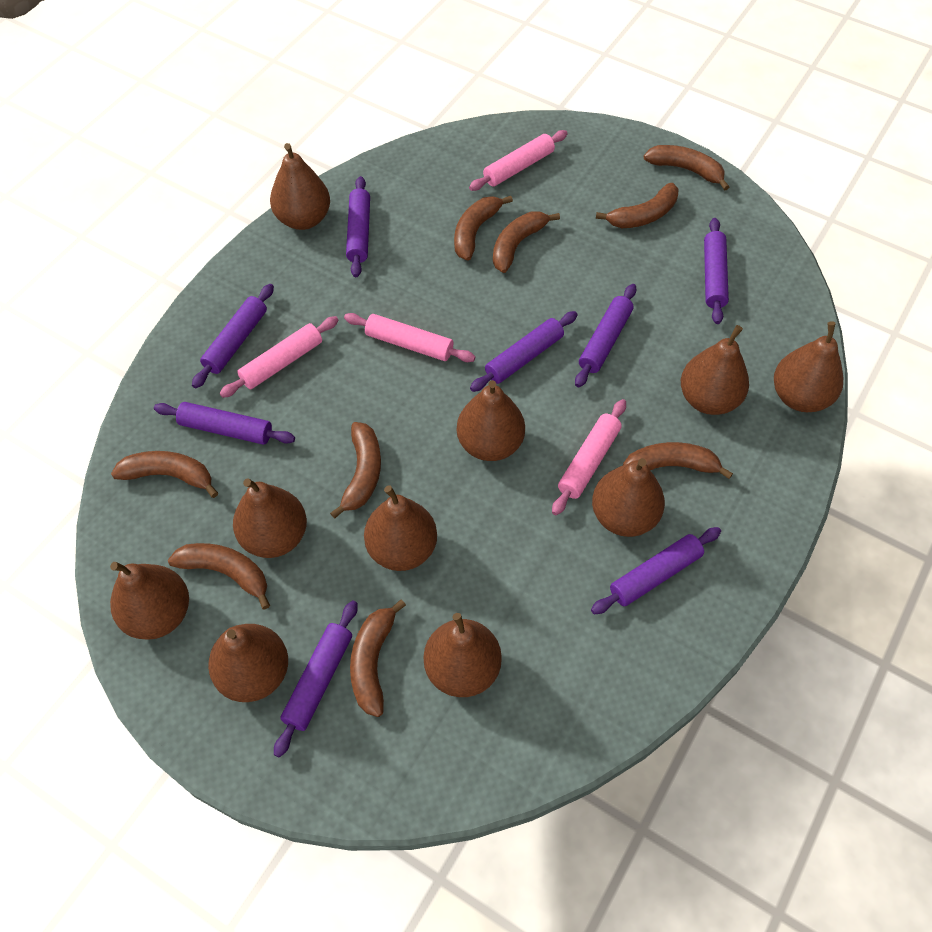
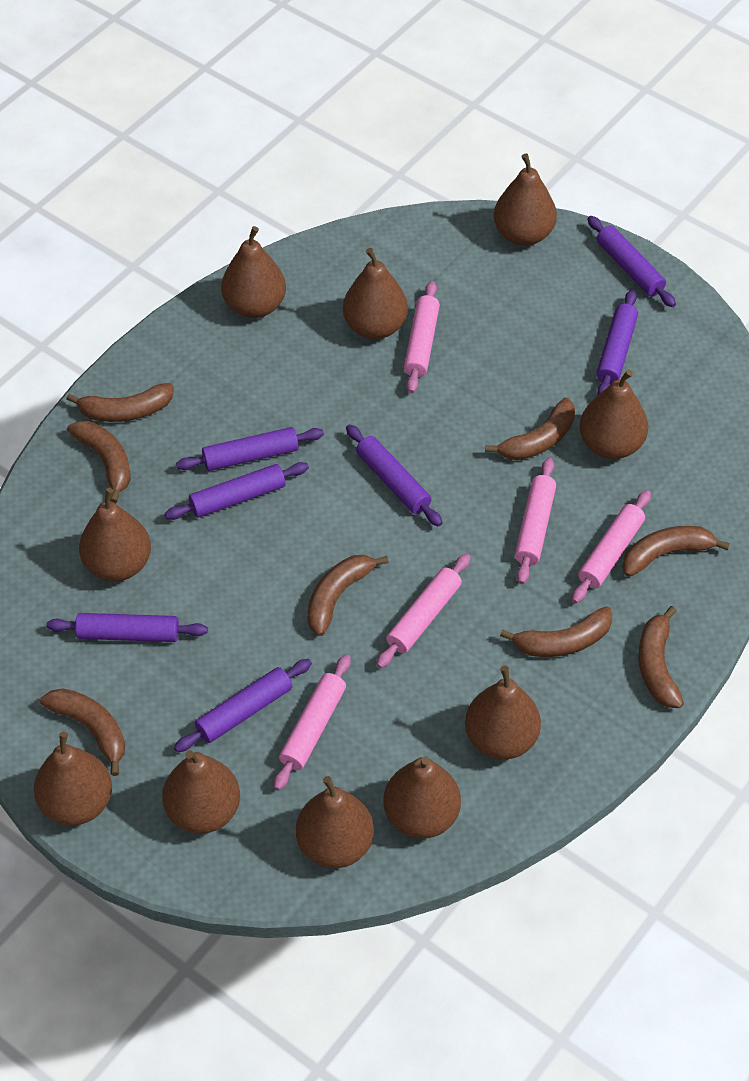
brown banana: 9 -> 8
pink rolling pin: 4 -> 5
purple rolling pin: 8 -> 7

